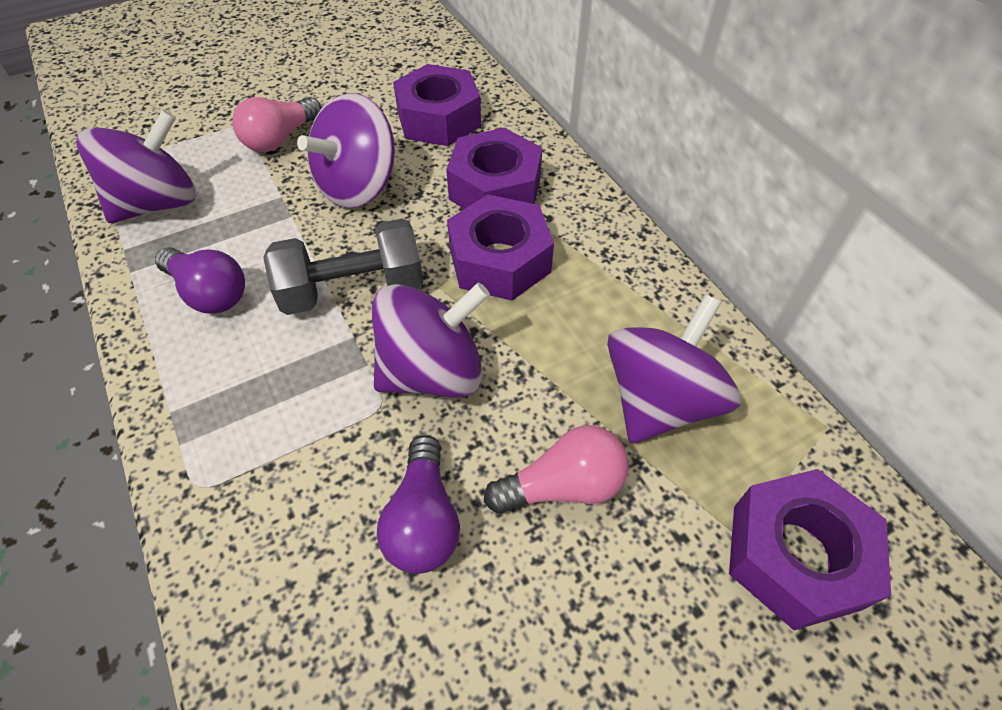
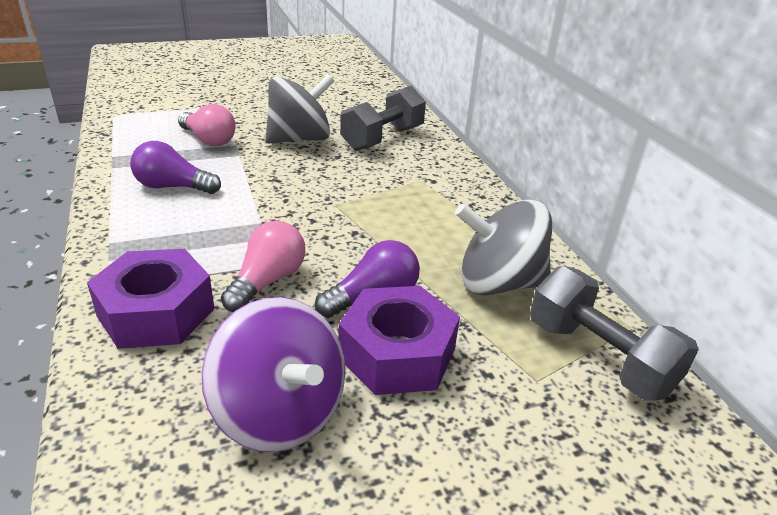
grey dumbbell: 1 -> 2
grey spinning top: 0 -> 2
purple nut: 4 -> 2
purple spinning top: 4 -> 1

